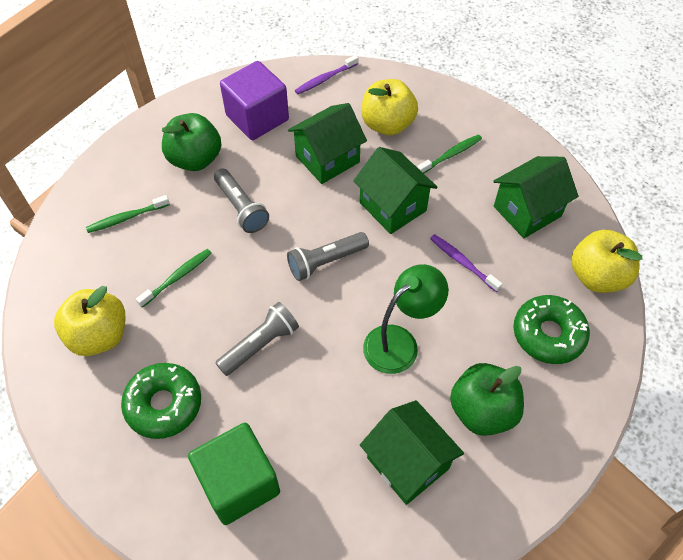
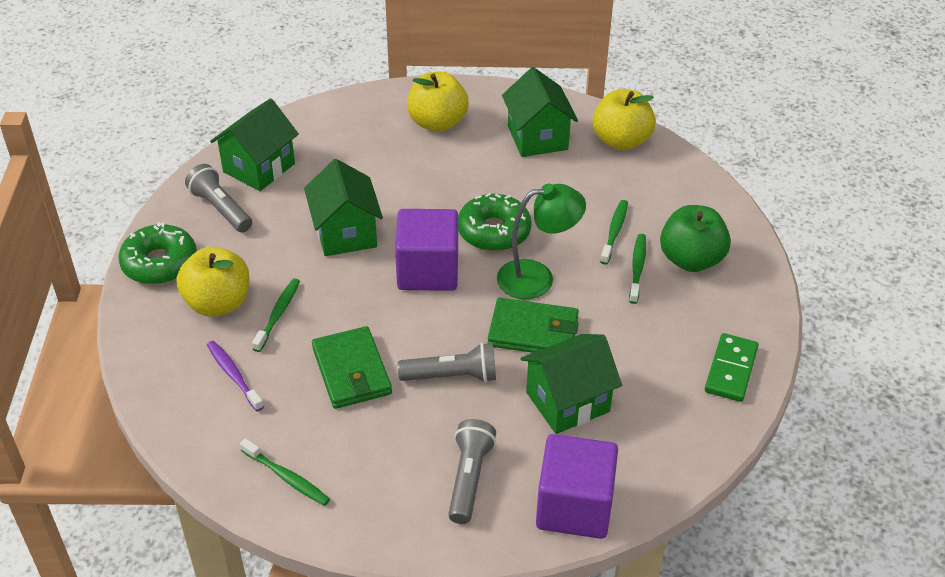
green apple: 2 -> 1
green cube: 1 -> 0
green domino: 0 -> 1
green toothbrush: 3 -> 4
green wallet: 0 -> 2
purple cube: 1 -> 2
purple toothbrush: 2 -> 1

